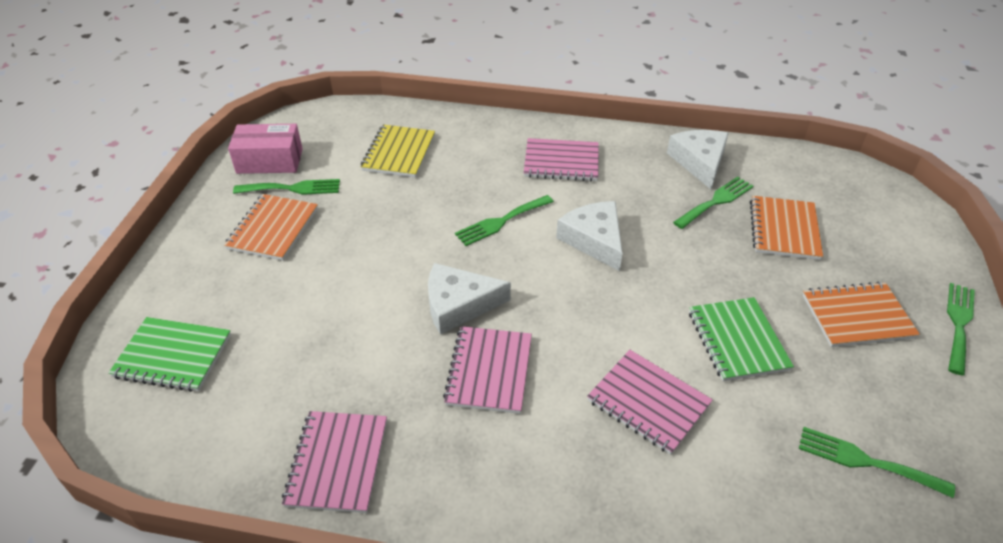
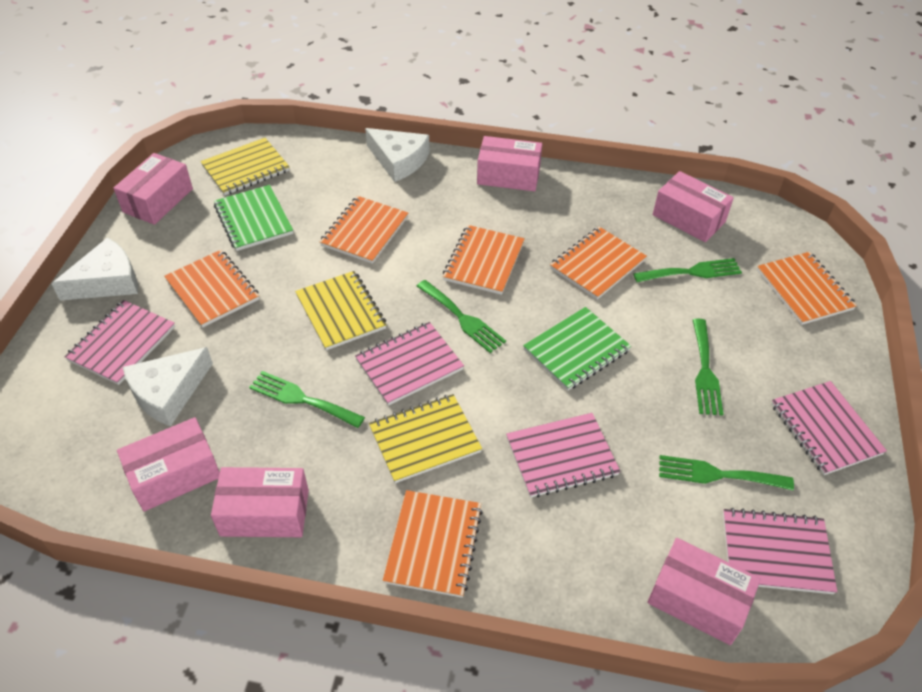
orange notebook: 3 -> 6
pink box: 1 -> 6
pink notebook: 4 -> 5
yellow notebook: 1 -> 3

